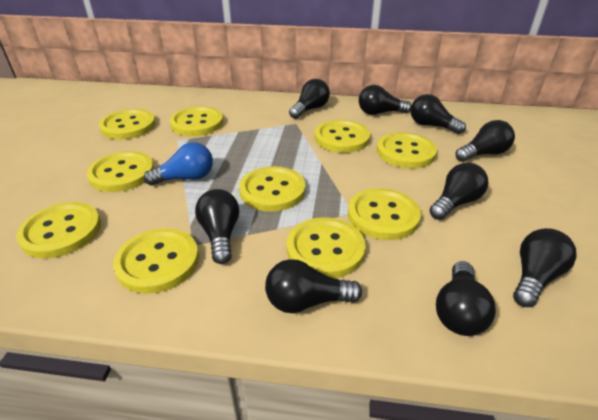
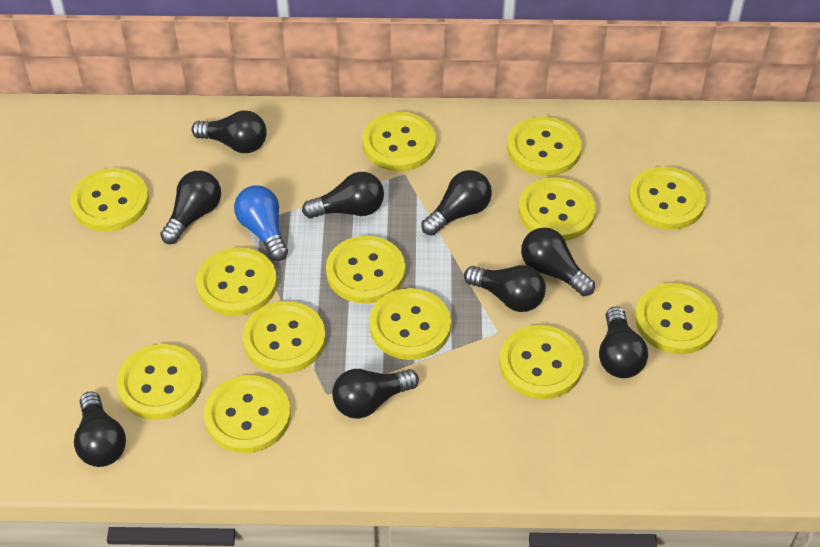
yellow button: 10 -> 13

